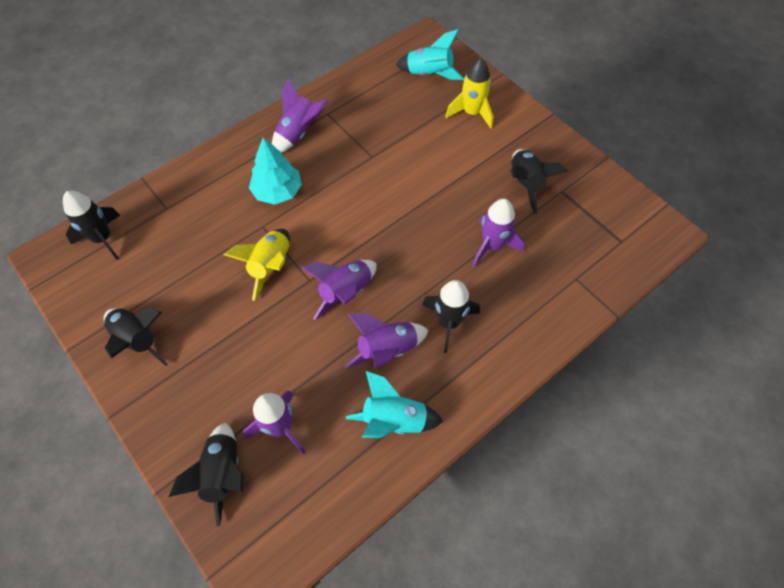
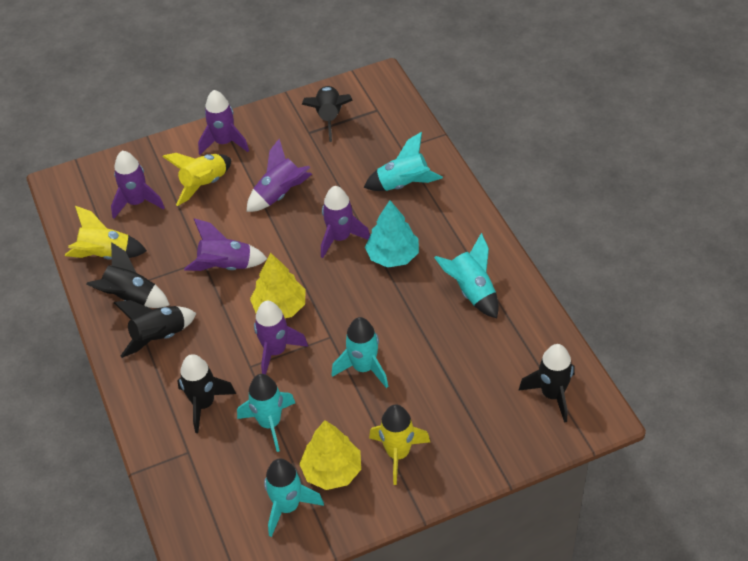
purple rocket: 5 -> 6
turquoise rocket: 2 -> 5
yellow rocket: 2 -> 3
yellow tree: 0 -> 2

